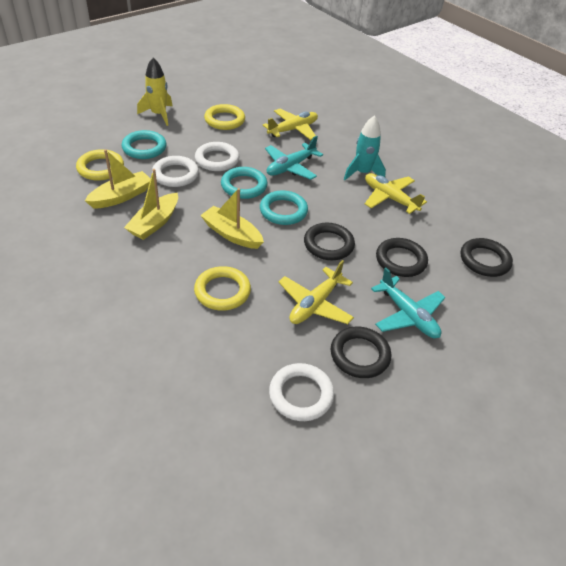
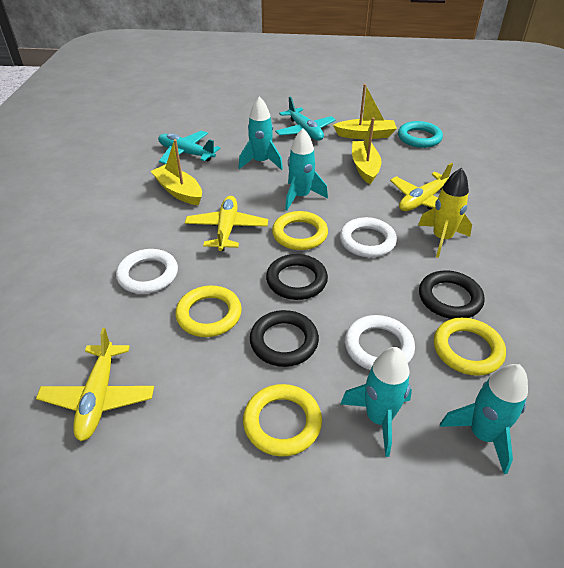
black ring: 4 -> 3
turquoise ring: 3 -> 1
turquoise rocket: 1 -> 4
yellow ring: 3 -> 4

